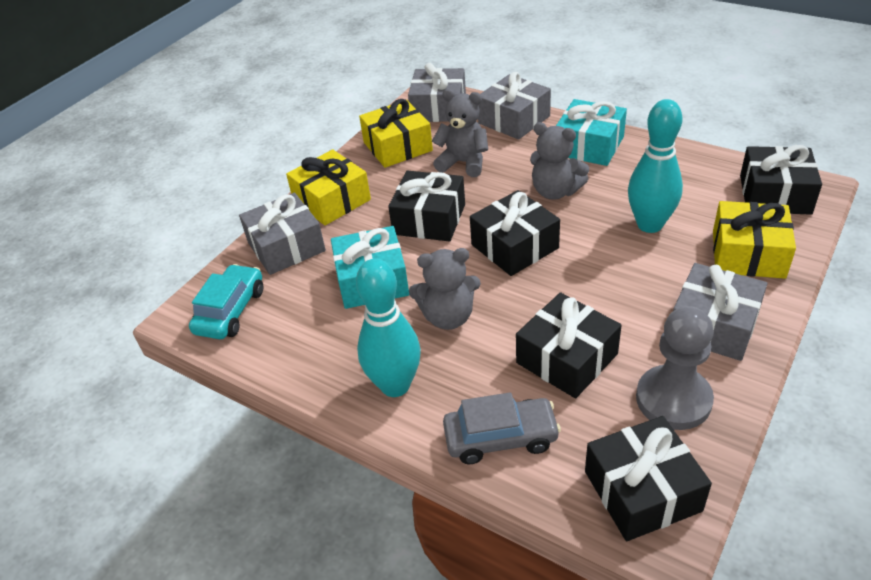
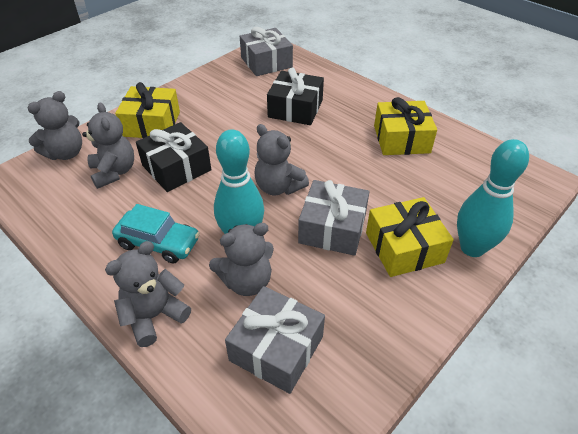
black gift: 5 -> 2
grey car: 1 -> 0
grey gift: 4 -> 3
grey pawn: 1 -> 0
grey teddy bear: 3 -> 5
turquoise gift: 2 -> 0

